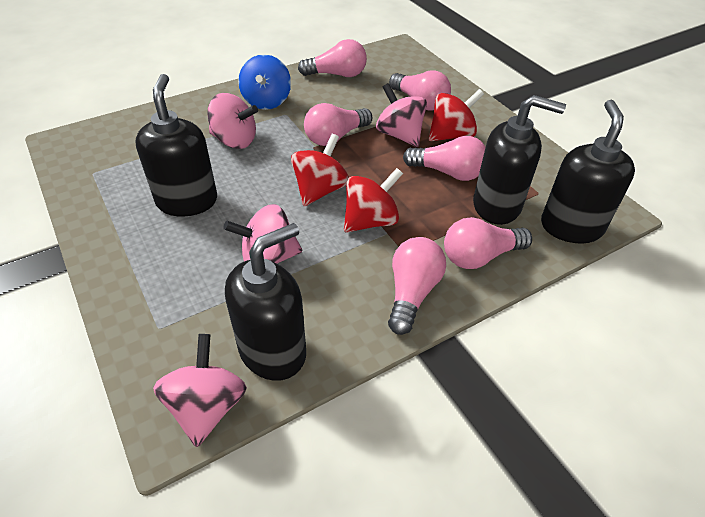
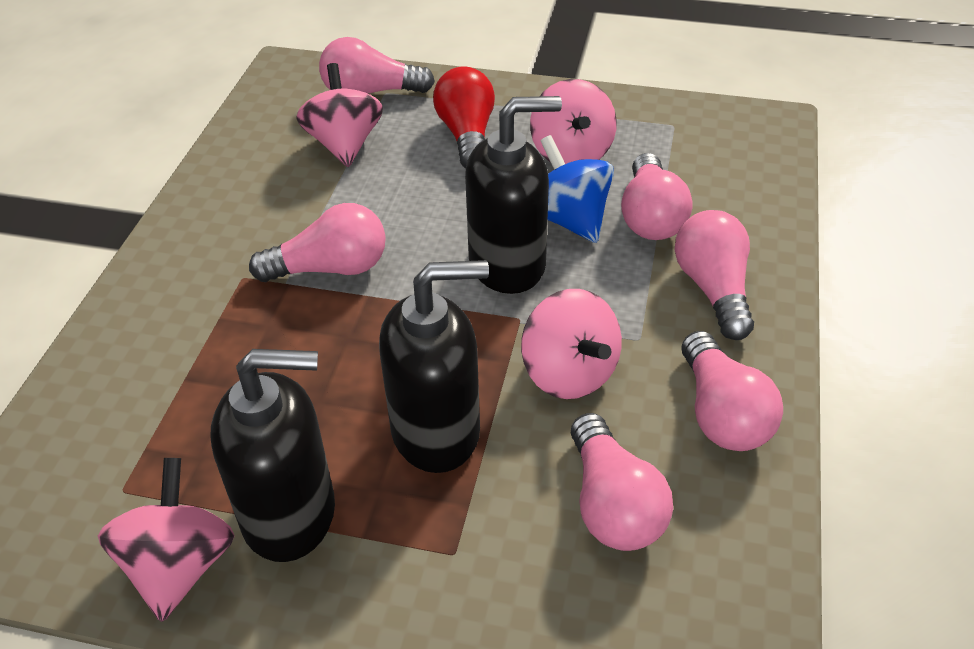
black soap dispenser: 4 -> 3
red light bulb: 0 -> 1
red spinning top: 3 -> 0

